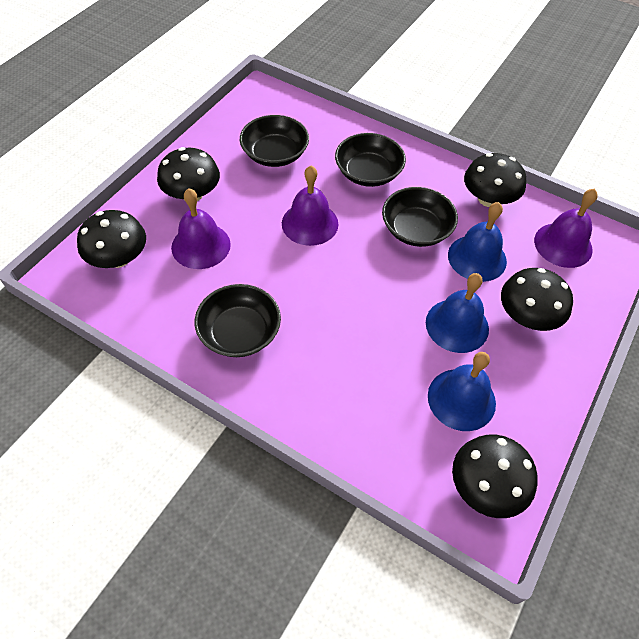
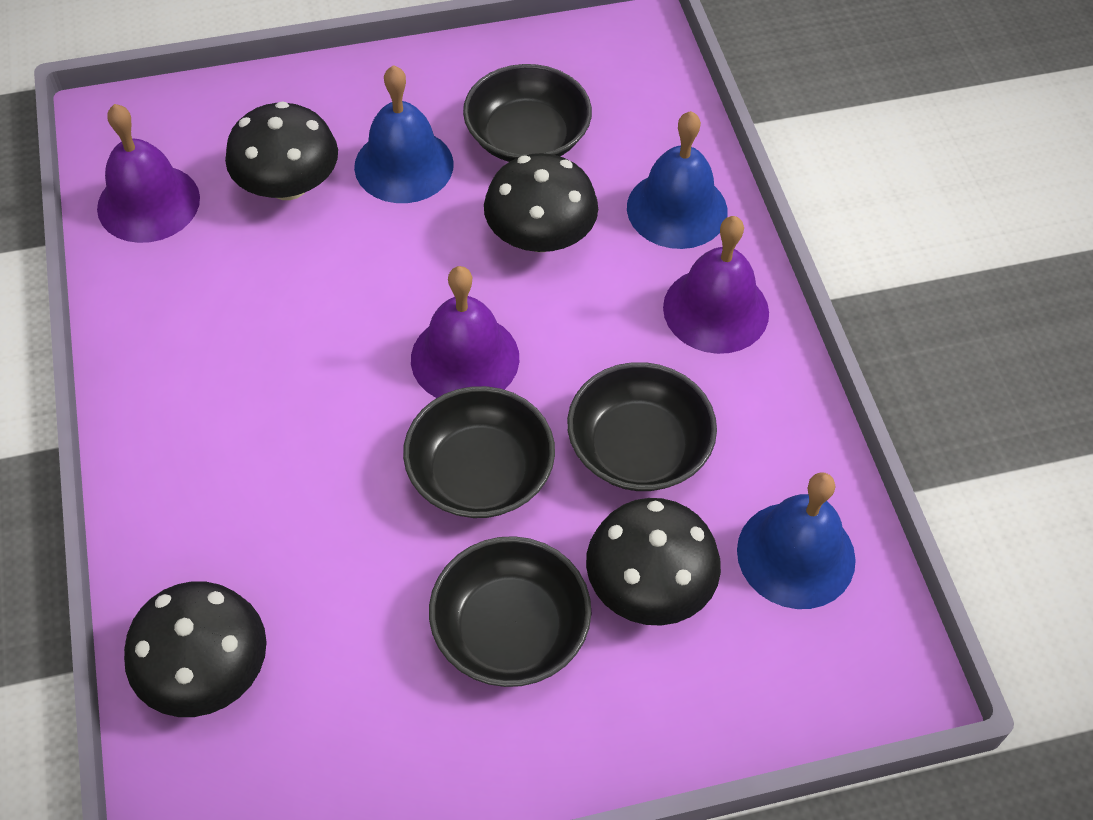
black mushroom: 5 -> 4

